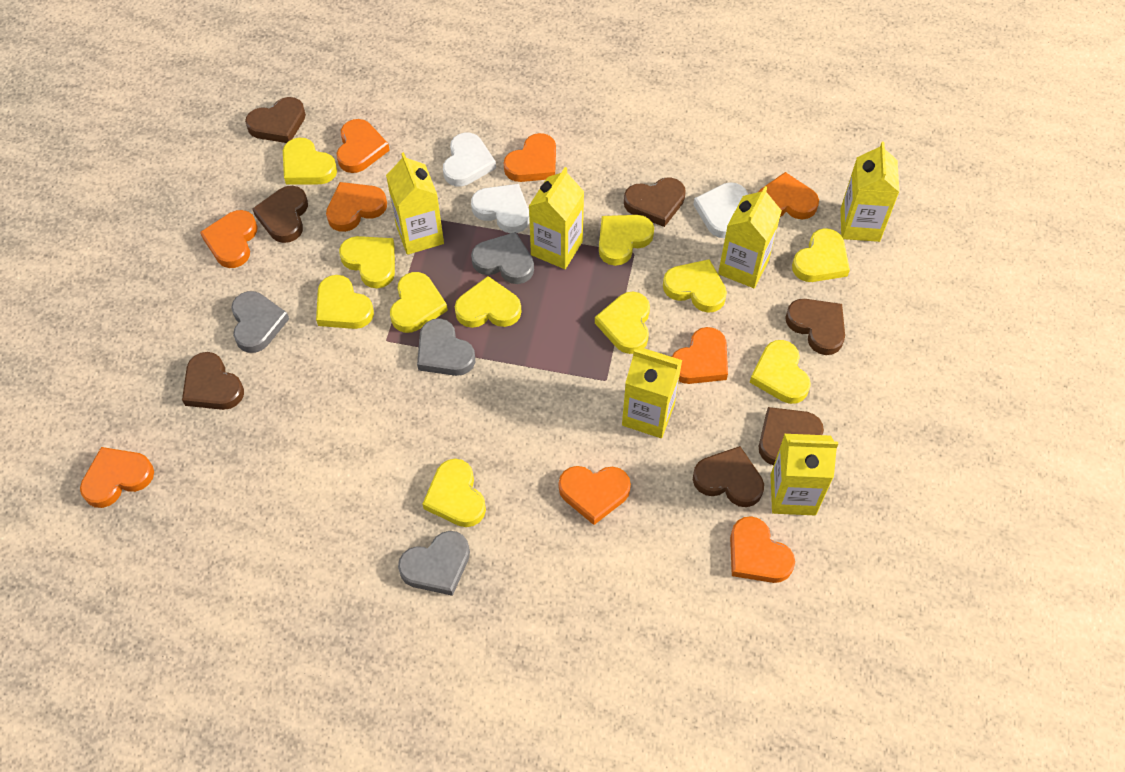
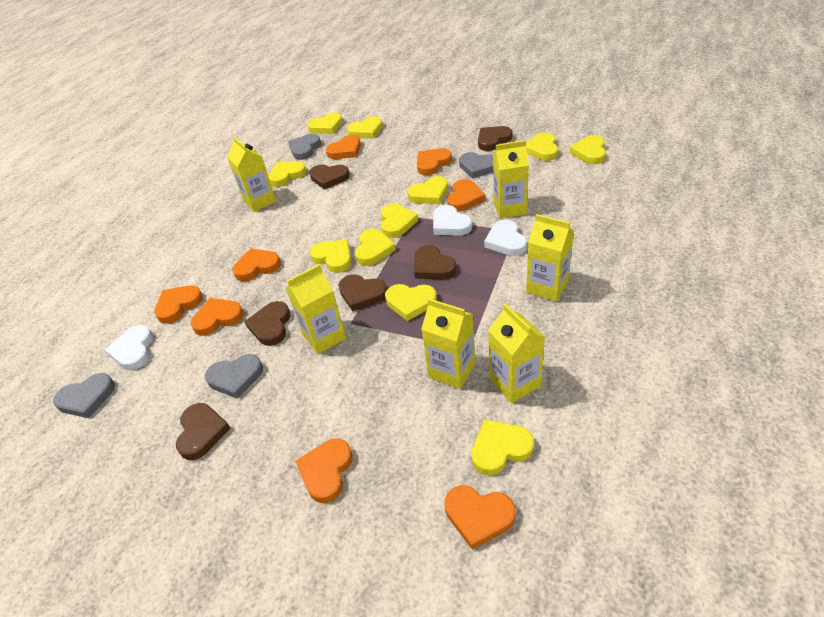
brown heart: 7 -> 6
orange heart: 9 -> 8

